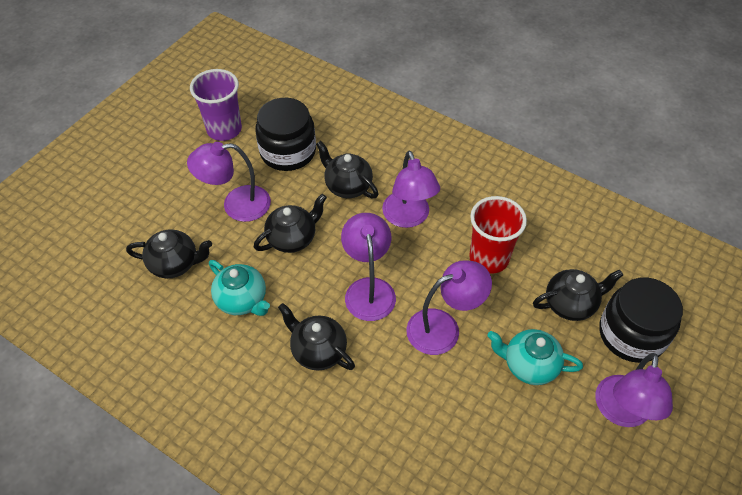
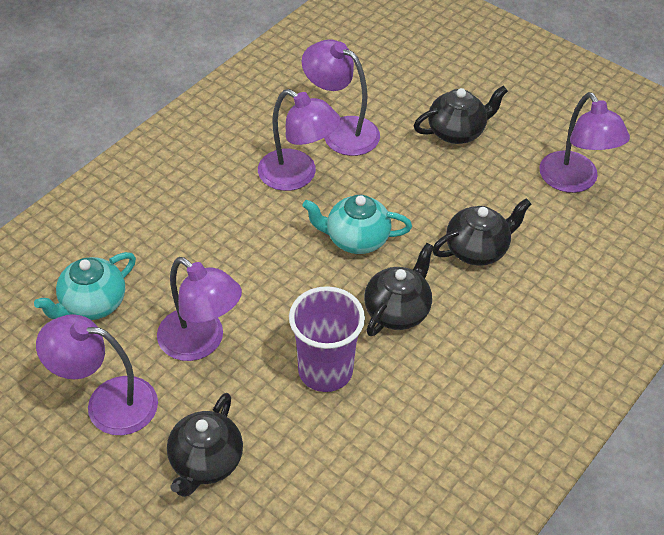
black jar: 2 -> 0
black teapot: 5 -> 4
red cup: 1 -> 0

